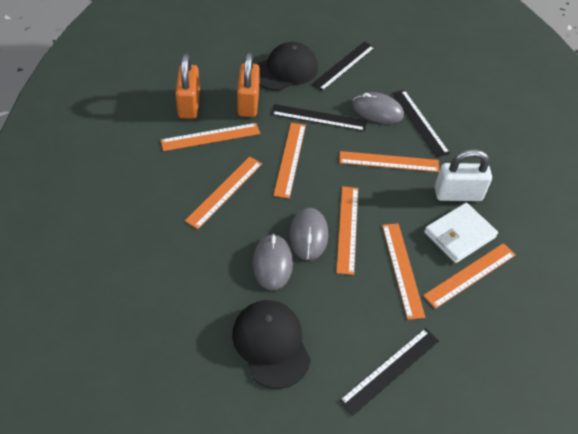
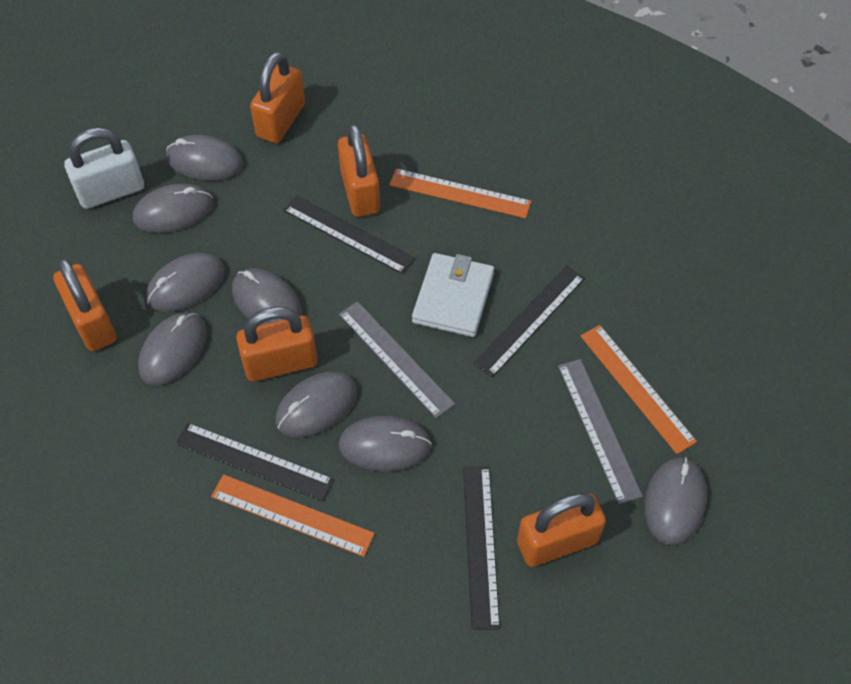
black cap: 2 -> 0
grey mouse: 3 -> 8
grey ruler: 0 -> 2
orange padlock: 2 -> 5
orange ruler: 7 -> 3

